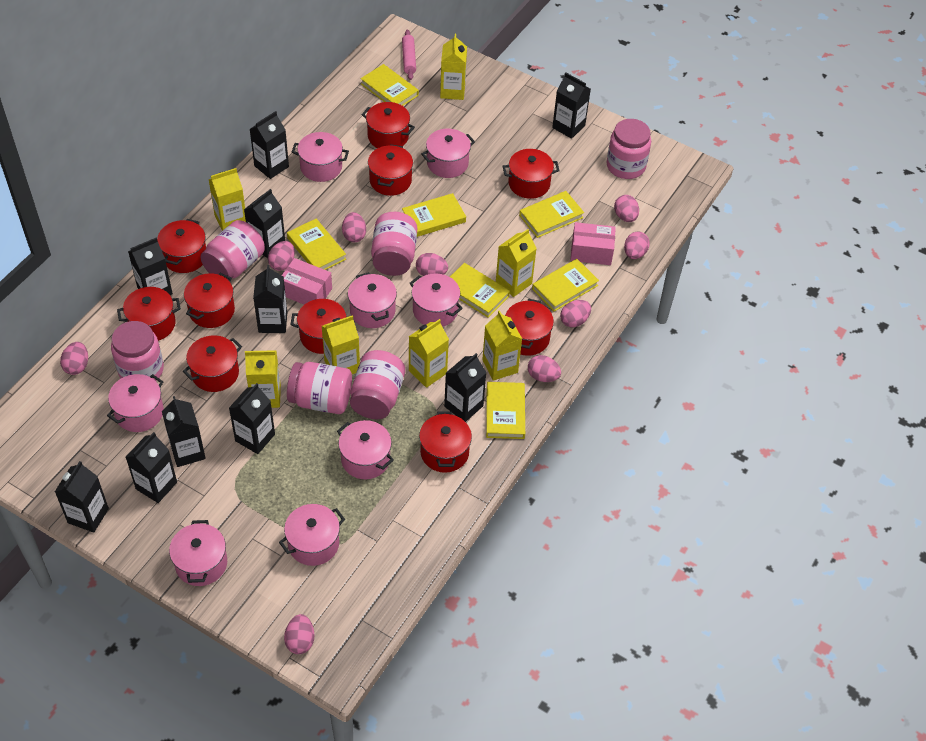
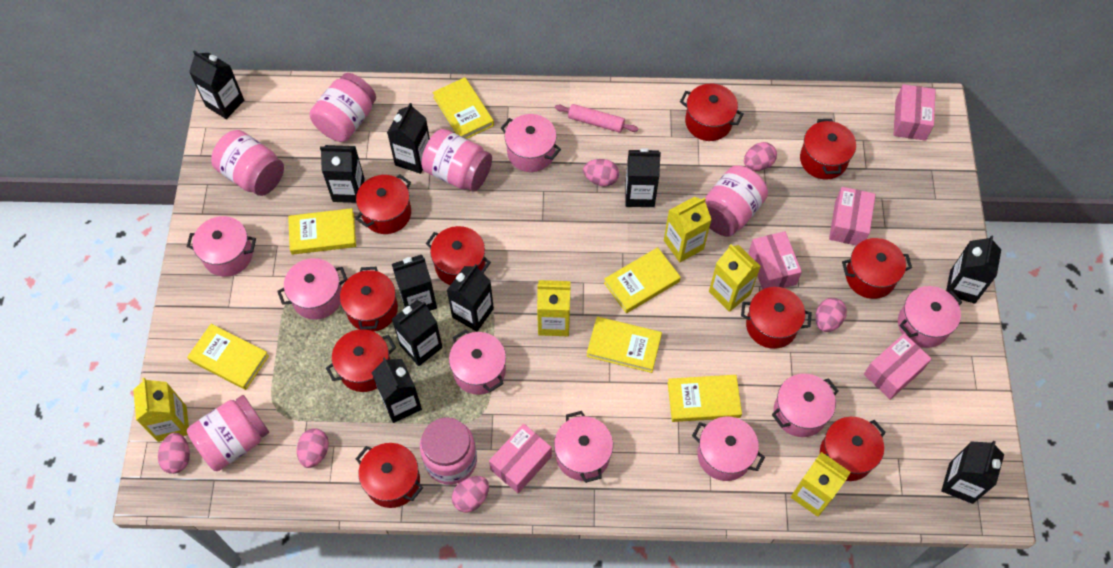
pink box: 2 -> 5
pink egg: 9 -> 6
yellow book: 7 -> 6
yellow carton: 7 -> 5

